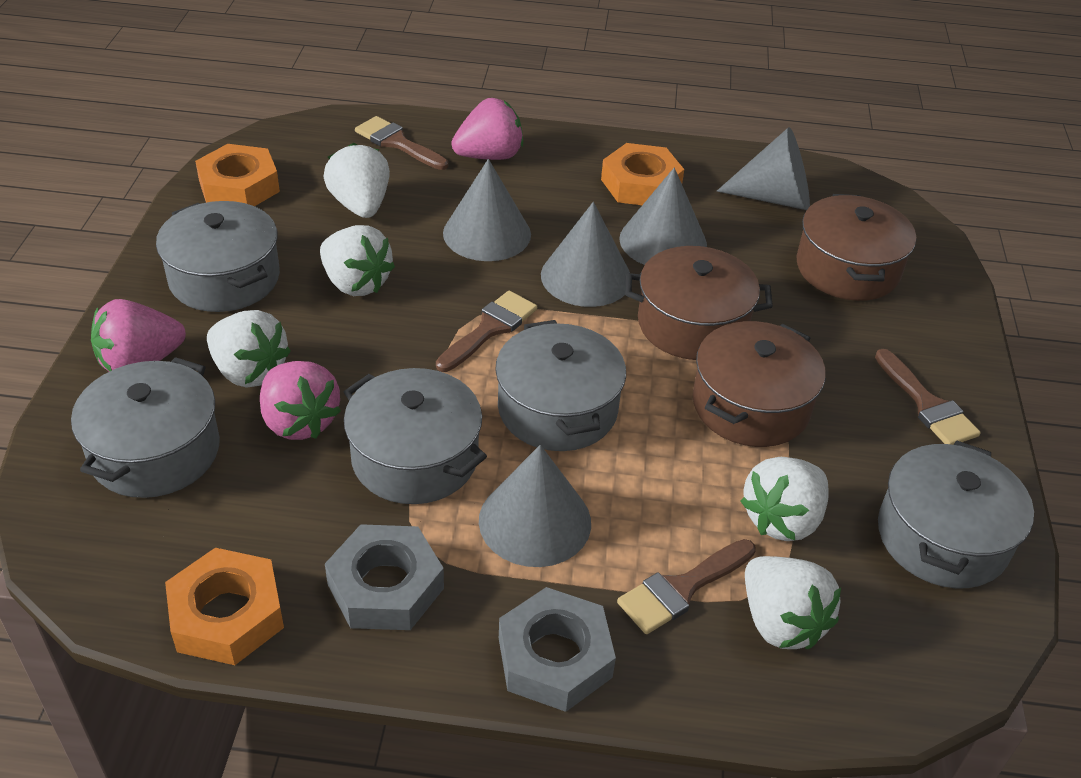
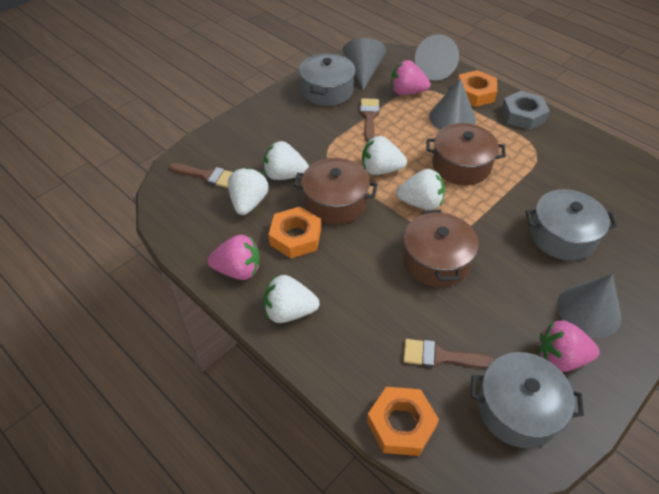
brown brush: 4 -> 3
grey cone: 5 -> 4
grey nut: 2 -> 1
grey pot: 5 -> 3

